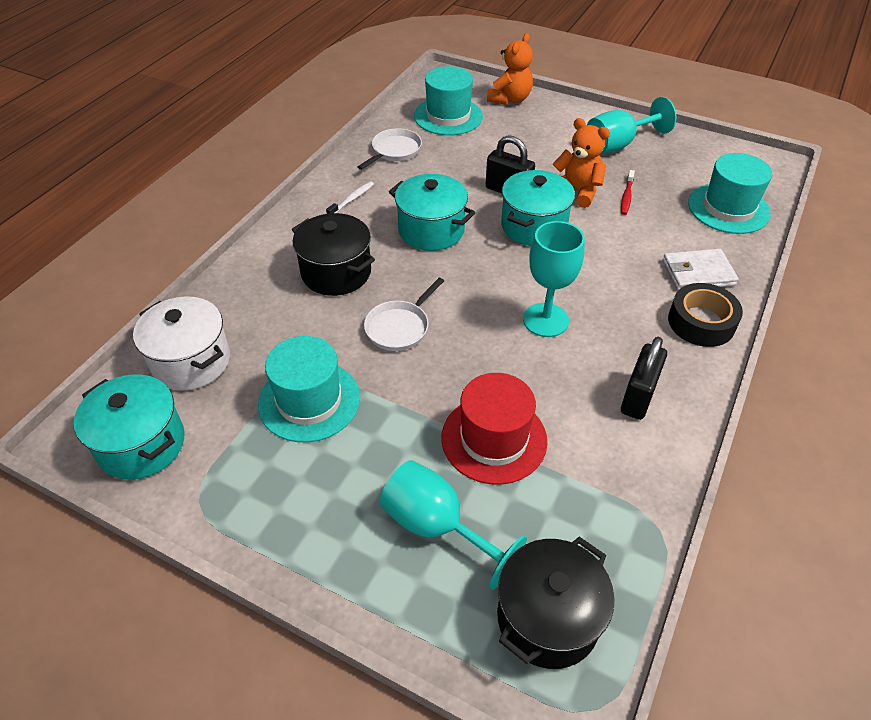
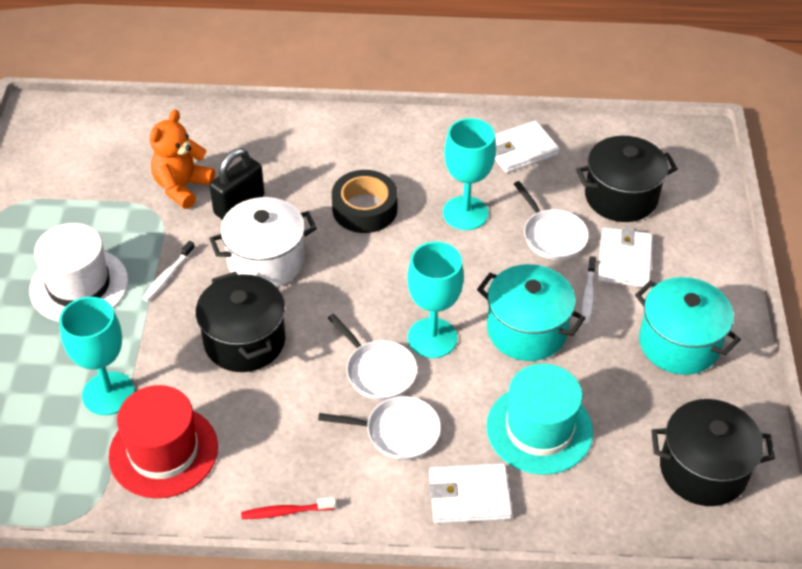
black padlock: 2 -> 1
black pot: 2 -> 3
orange teddy bear: 2 -> 1
turquoise hat: 3 -> 1
turquoise pot: 3 -> 2
white hat: 0 -> 1
white pan: 2 -> 3
white toothbrush: 1 -> 2
white wallet: 1 -> 3

